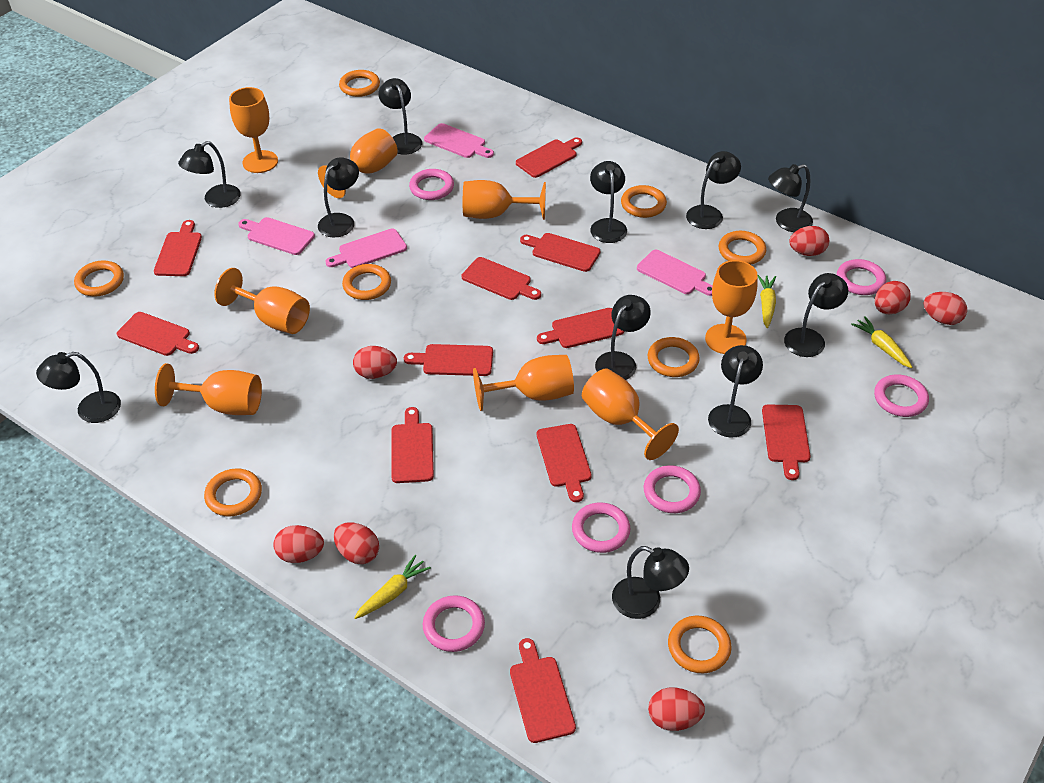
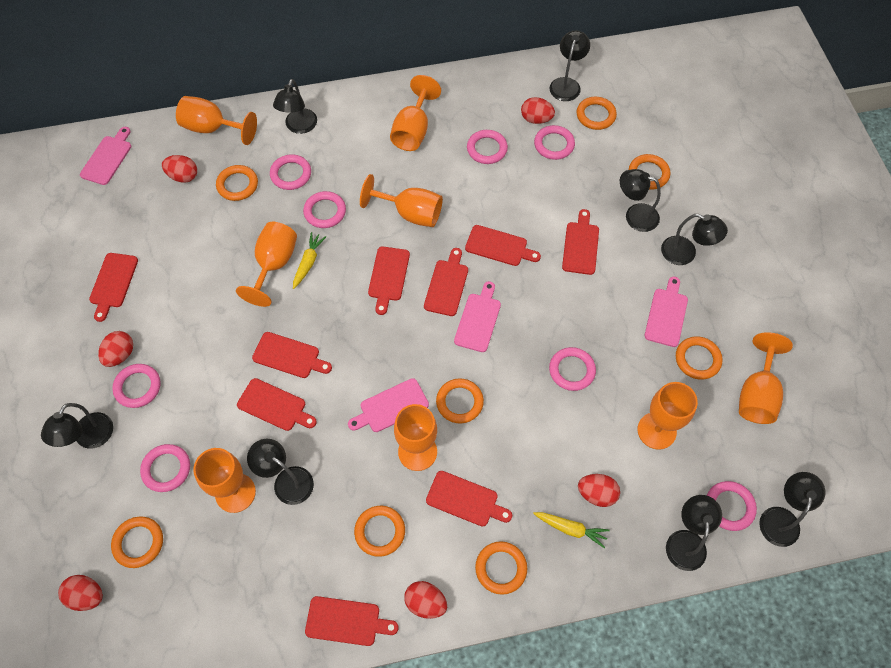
black lamp: 11 -> 8
pink ring: 6 -> 8
red cutting board: 11 -> 9
red egg: 7 -> 6
yellow carrot: 3 -> 2

